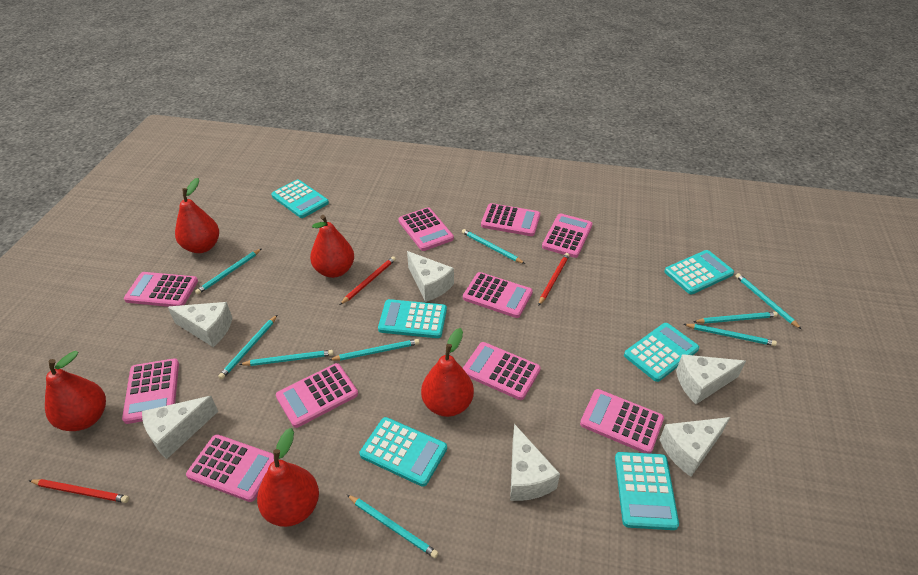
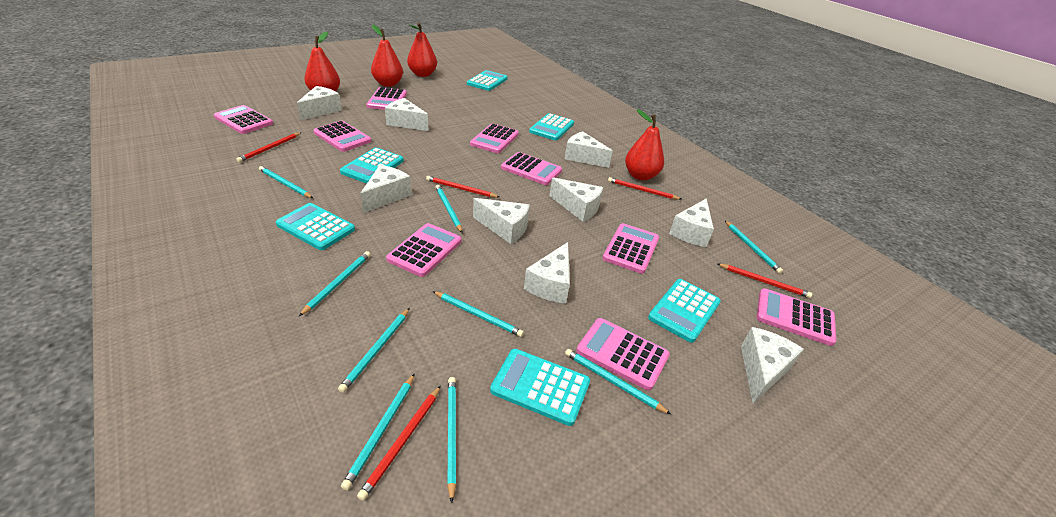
pink calculator: 10 -> 9
red pear: 5 -> 4
red pencil: 3 -> 5
white cheese: 6 -> 9

